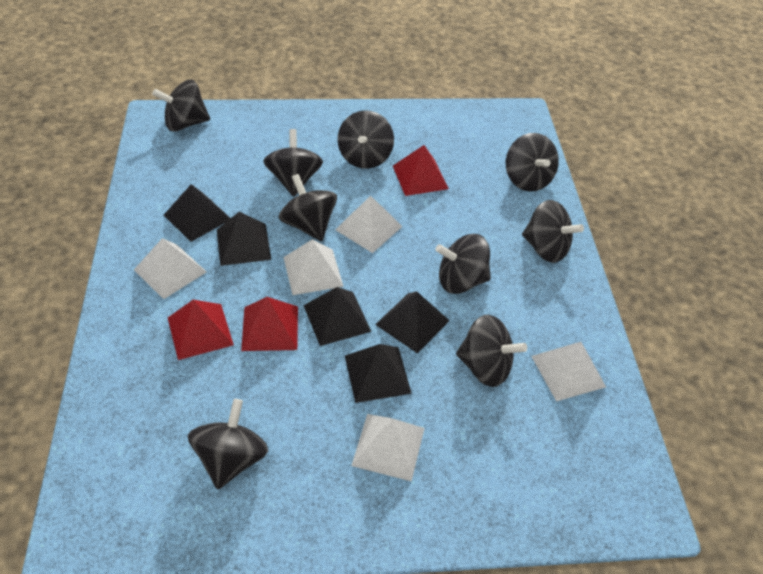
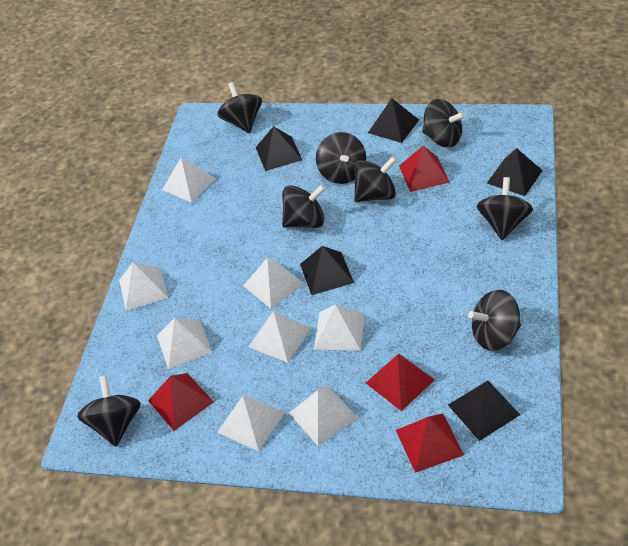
black spinning top: 9 -> 8
red pyramid: 3 -> 4
white pyramid: 5 -> 8

